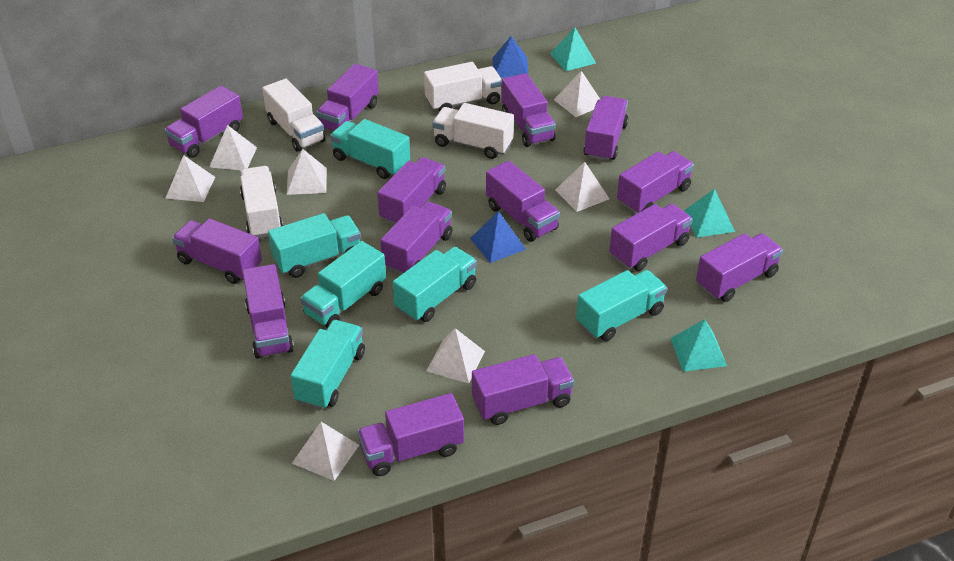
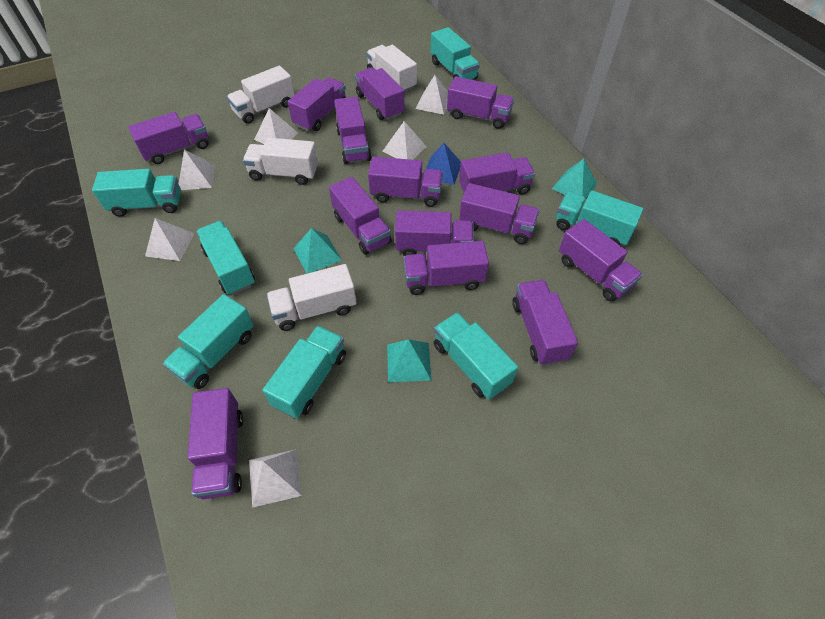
blue pyramid: 2 -> 1
turquoise truck: 6 -> 7
white pyramid: 7 -> 6

